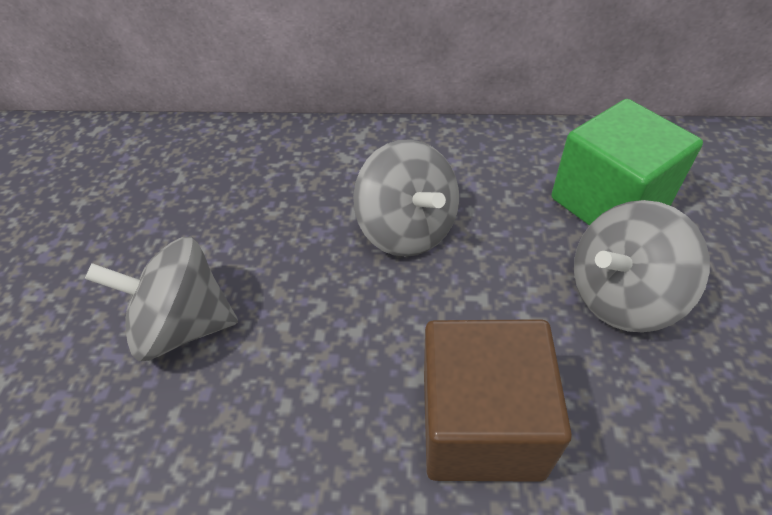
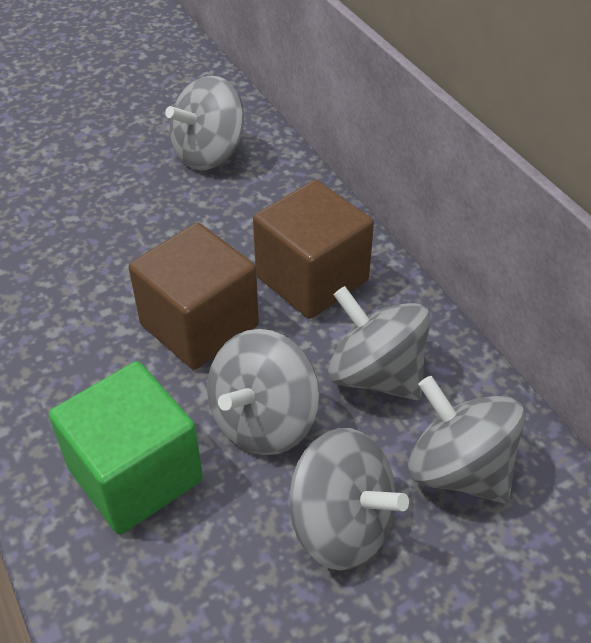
brown cube: 1 -> 2
grey spinning top: 3 -> 5

